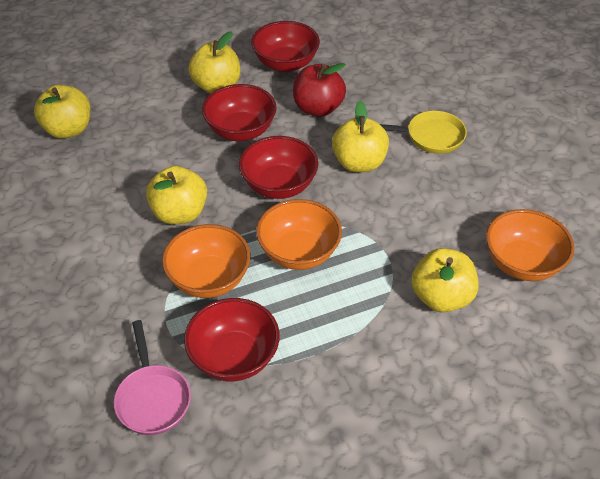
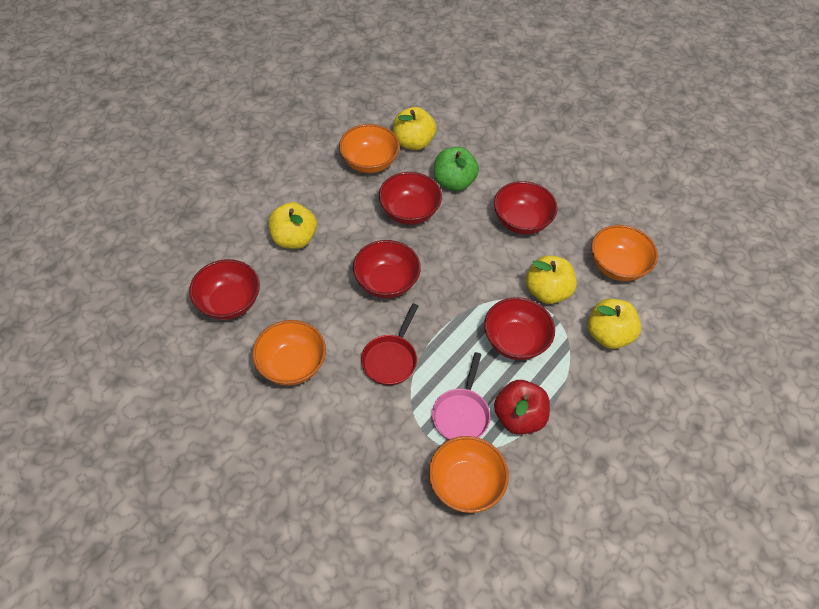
green apple: 0 -> 1
orange bowl: 3 -> 4
red bowl: 4 -> 5
red pan: 0 -> 1
yellow apple: 5 -> 4
yellow pan: 1 -> 0

